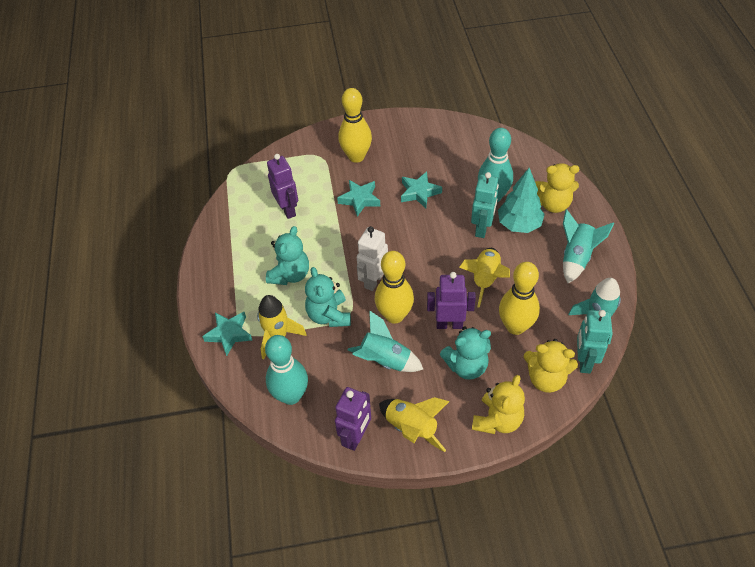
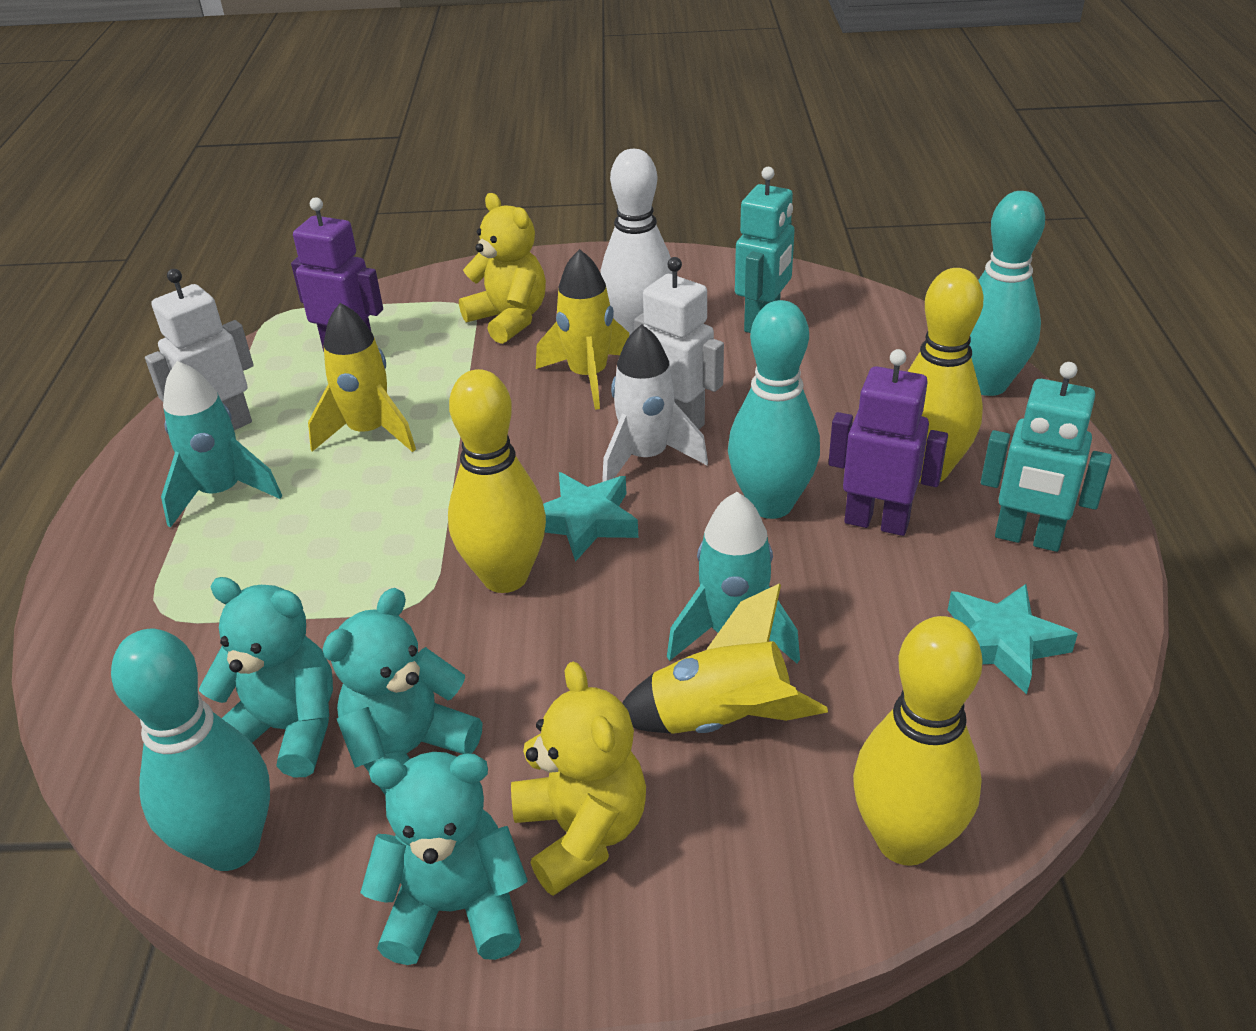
purple robot: 3 -> 2
turquoise bowling pin: 2 -> 3
turquoise rocket: 3 -> 2
turquoise star: 3 -> 2
turquoise tree: 1 -> 0
white bowling pin: 0 -> 1
white robot: 1 -> 2
white rocket: 0 -> 1
yellow teddy bear: 3 -> 2

